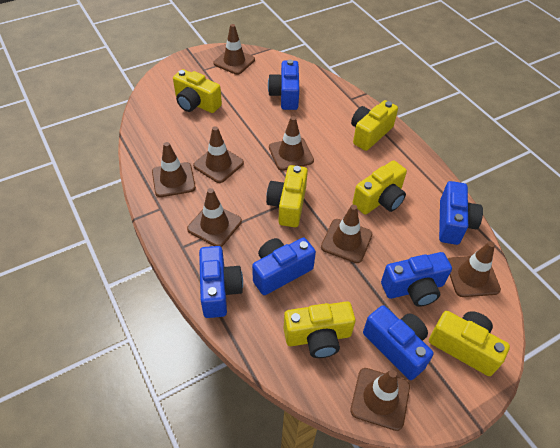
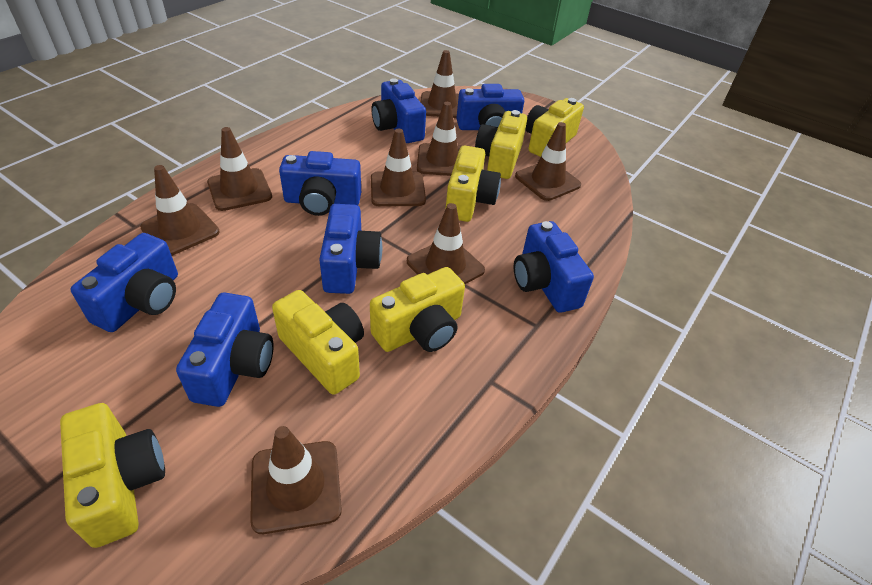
blue camera: 6 -> 7

